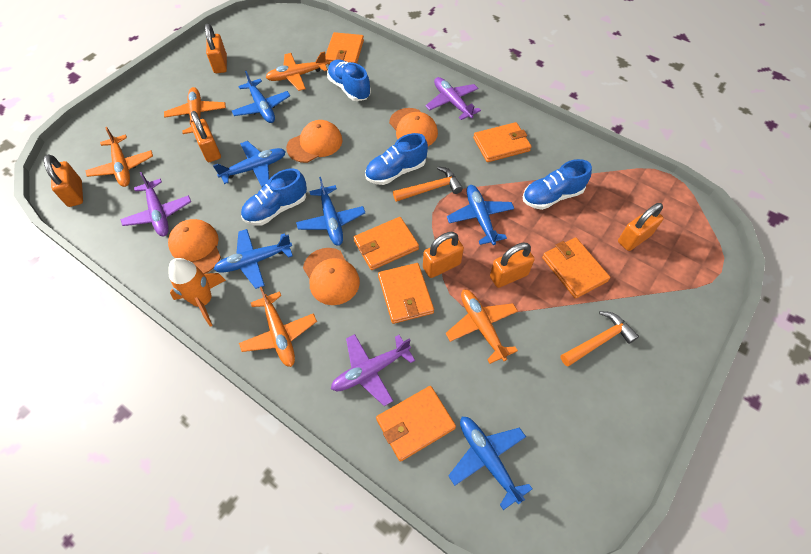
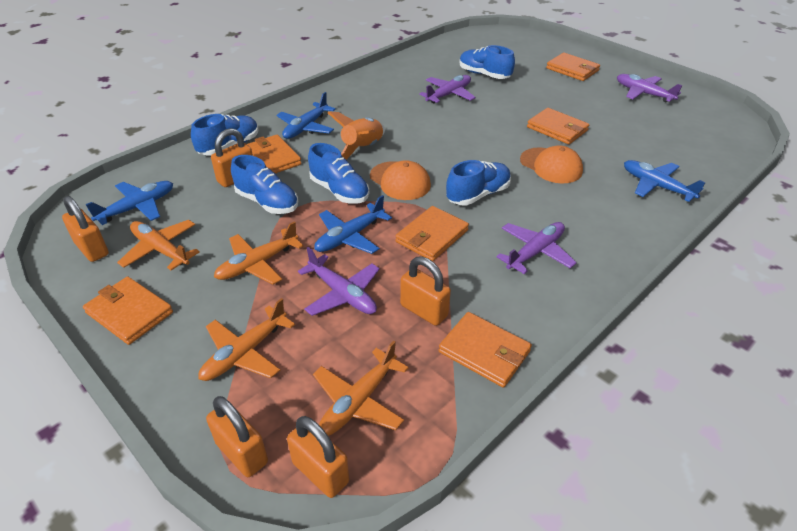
blue plane: 6 -> 4
blue shoe: 4 -> 5
orange cap: 4 -> 2
orange hammer: 2 -> 0
orange padlock: 6 -> 5
orange plane: 5 -> 4
purple plane: 3 -> 4

